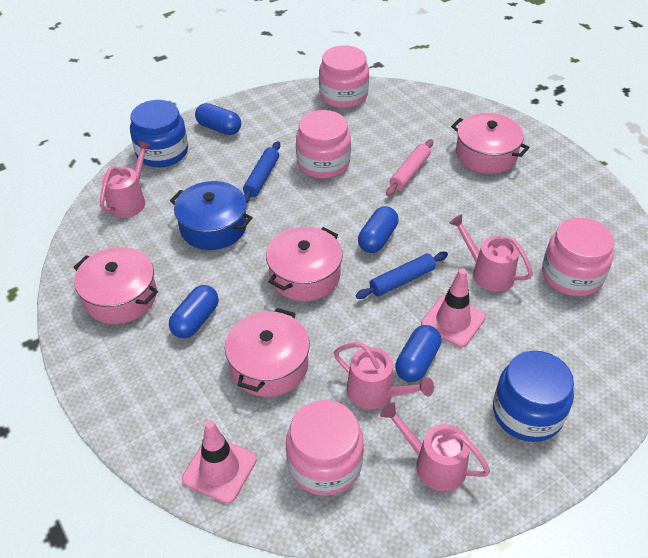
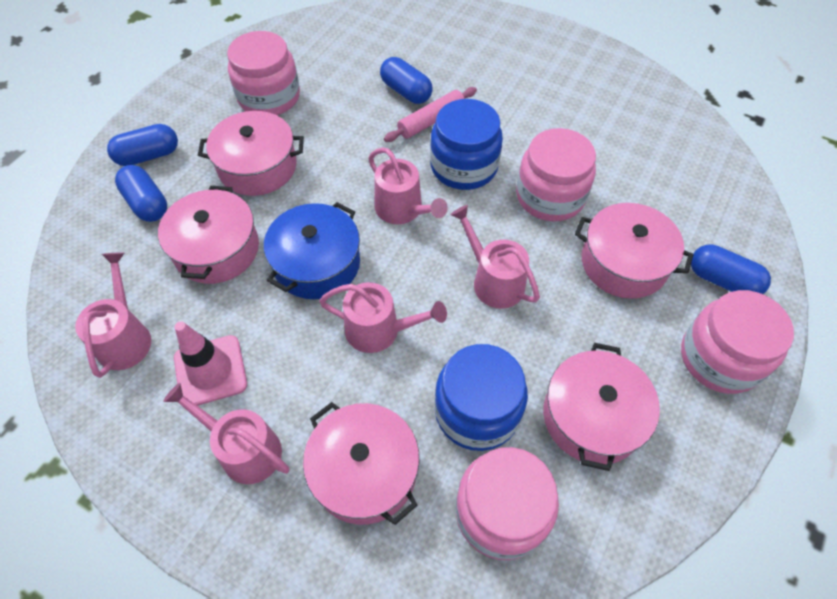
blue rolling pin: 2 -> 0
pink pot: 4 -> 5
pink traffic cone: 2 -> 1
pink watering can: 4 -> 5

